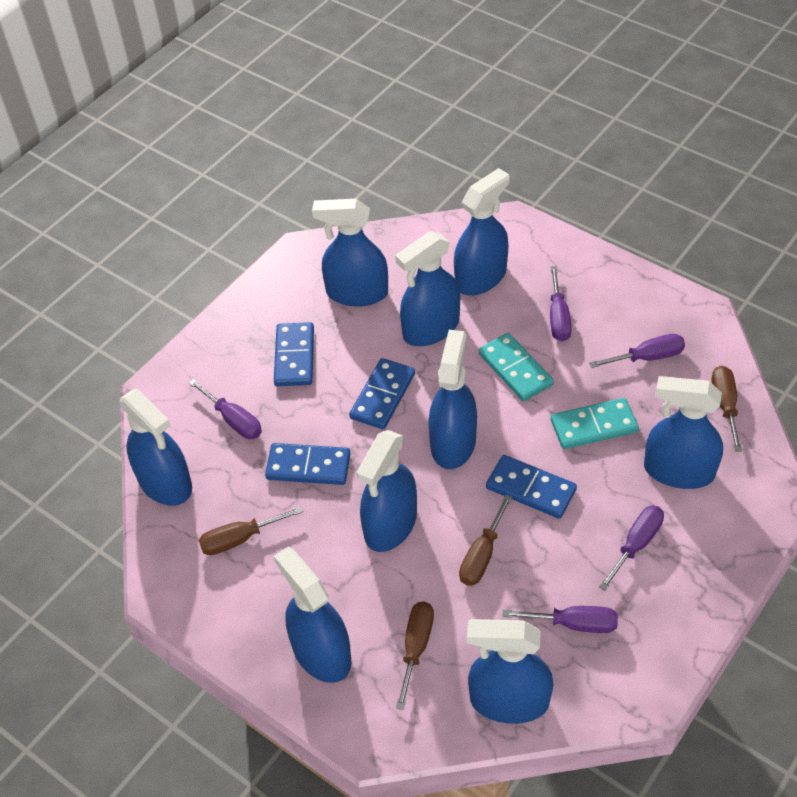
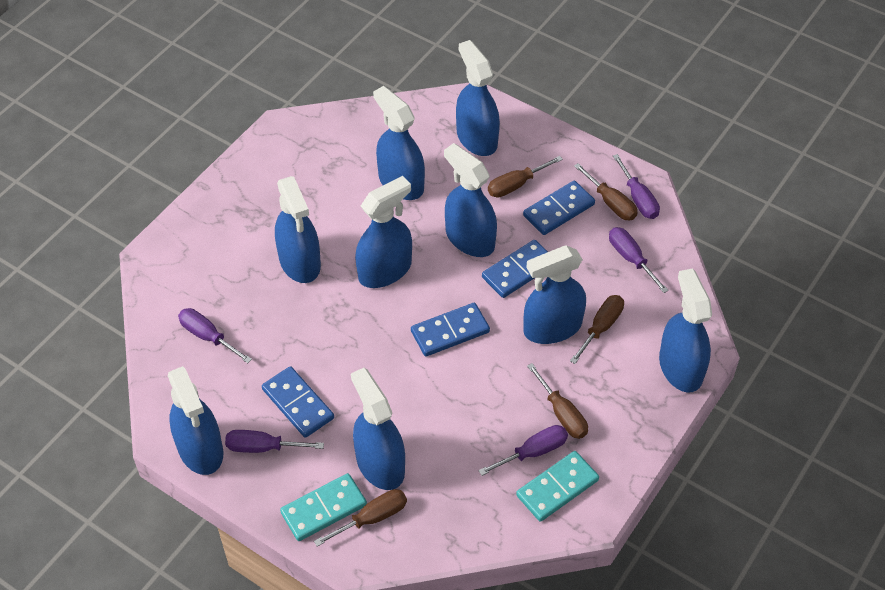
brown screwdriver: 4 -> 5

